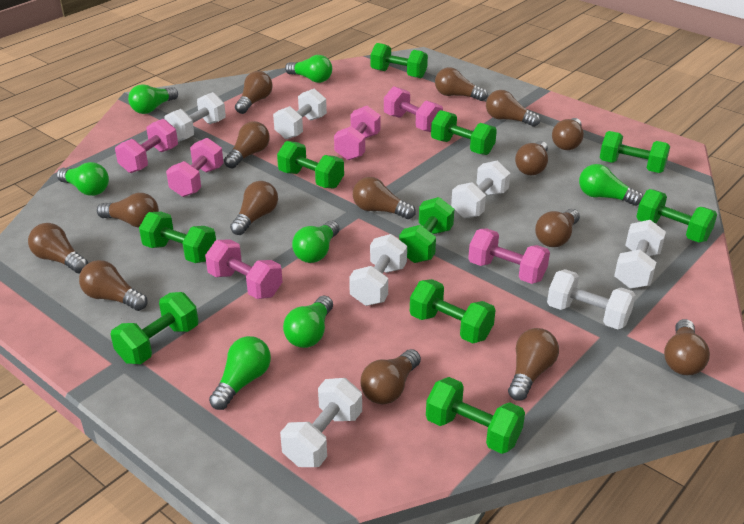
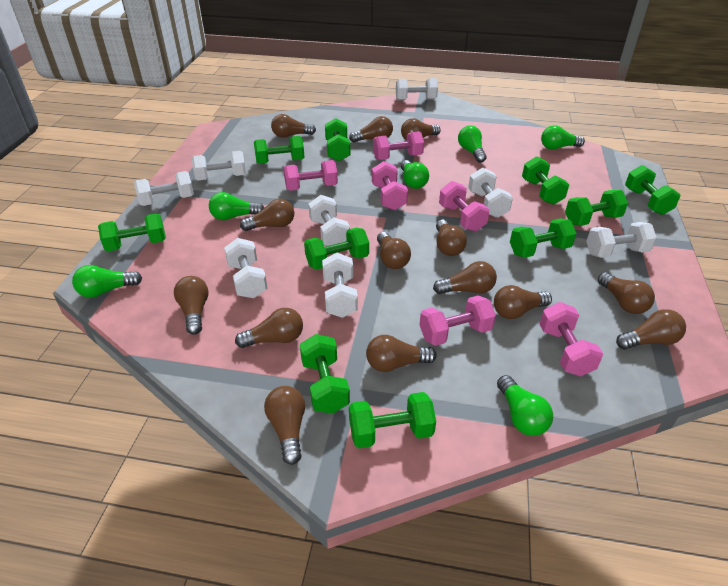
brown light bulb: 15 -> 14
green light bulb: 7 -> 6
white dumbbell: 7 -> 8

